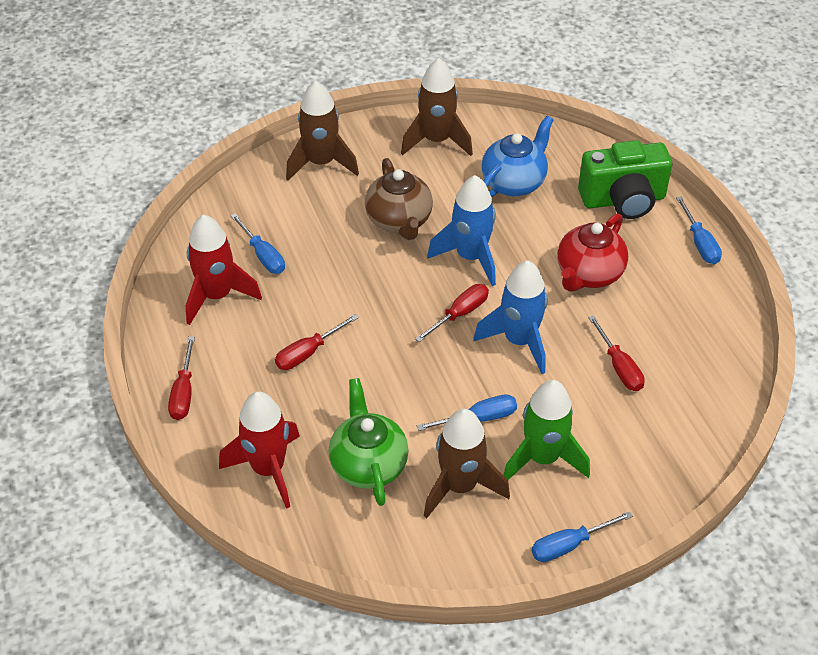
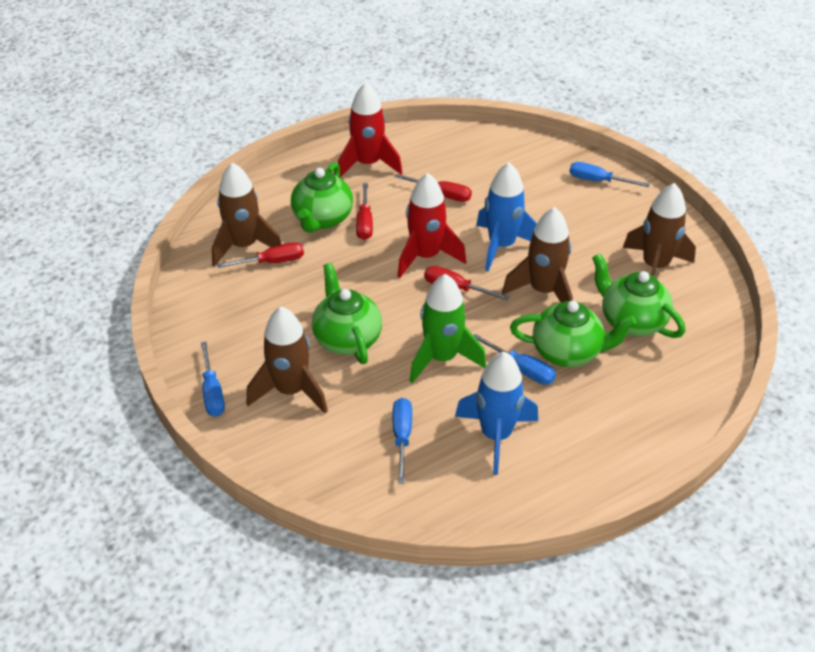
blue teapot: 1 -> 0
brown rocket: 3 -> 4
brown teapot: 1 -> 0
green camera: 1 -> 0
green teapot: 1 -> 4
red teapot: 1 -> 0

